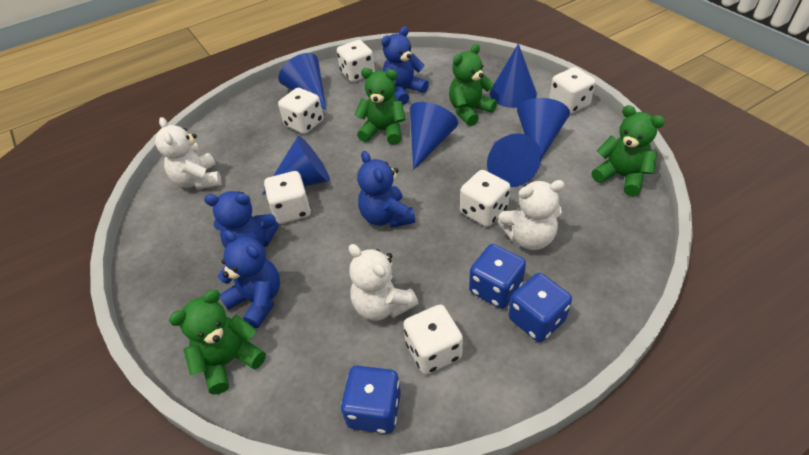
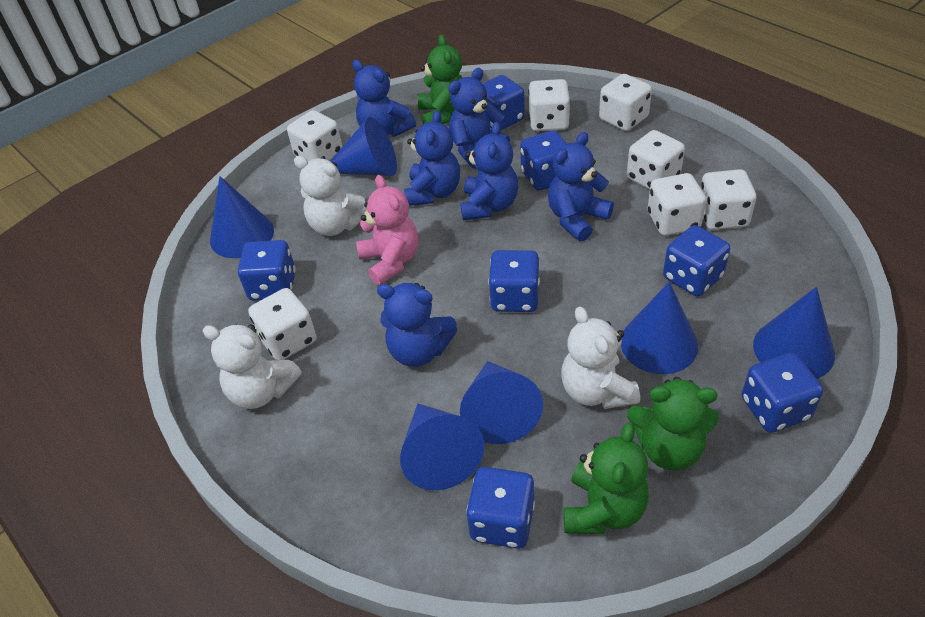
blue dice: 3 -> 7
blue teddy bear: 4 -> 6
green teddy bear: 4 -> 3
pink teddy bear: 0 -> 1
white dice: 6 -> 7

